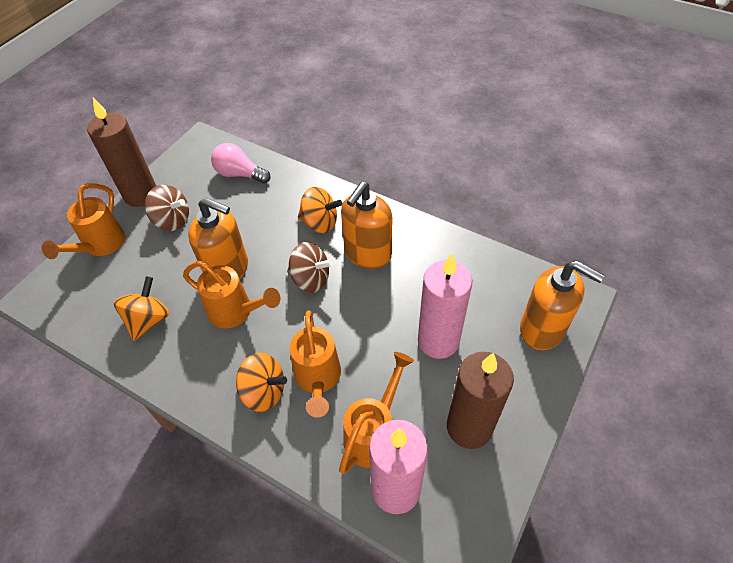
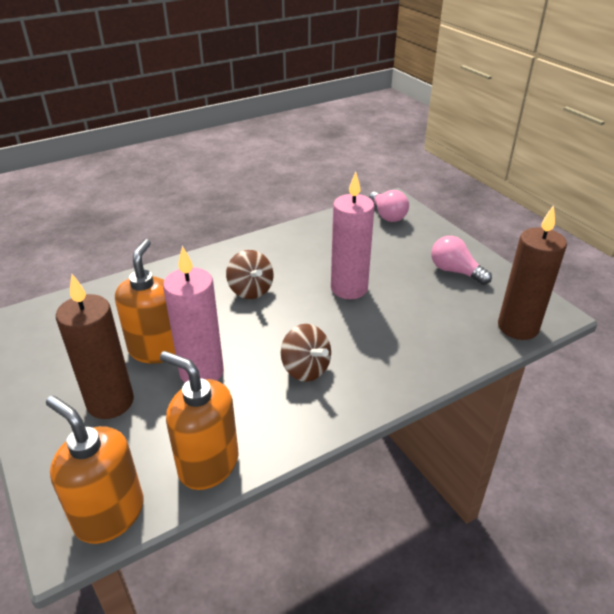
orange spinning top: 3 -> 0
orange watering can: 4 -> 0
pink light bulb: 1 -> 2

